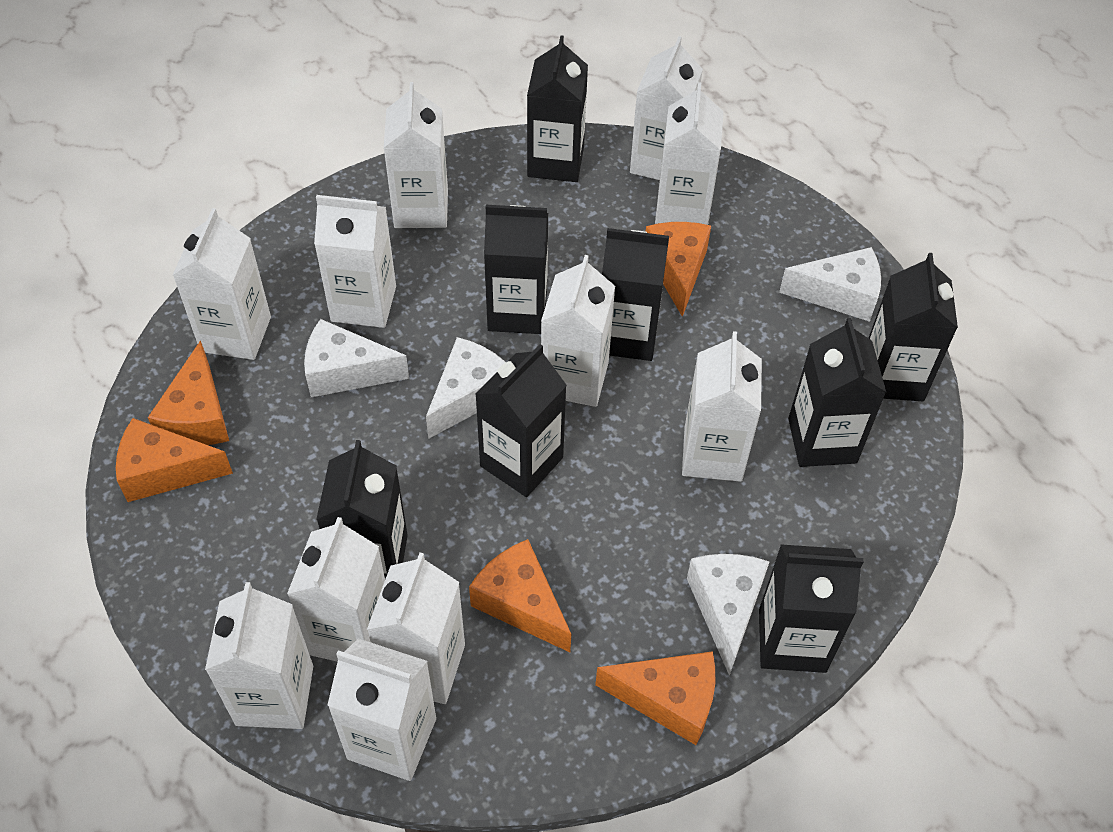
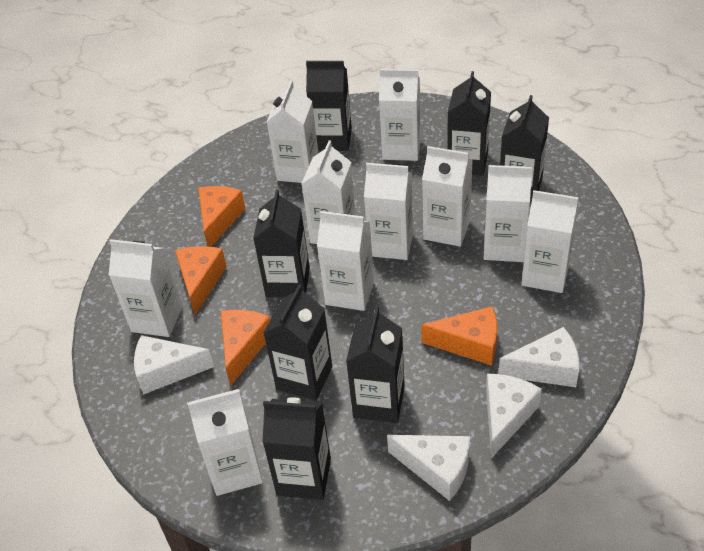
black carton: 8 -> 7
orange cheese: 5 -> 4
white carton: 11 -> 10

